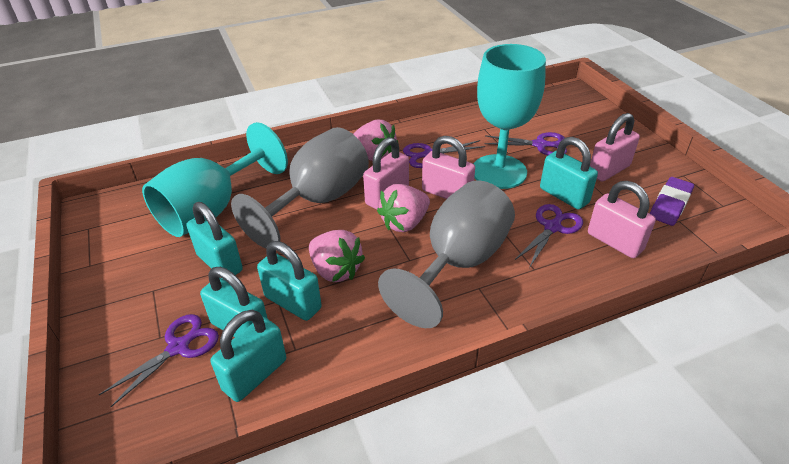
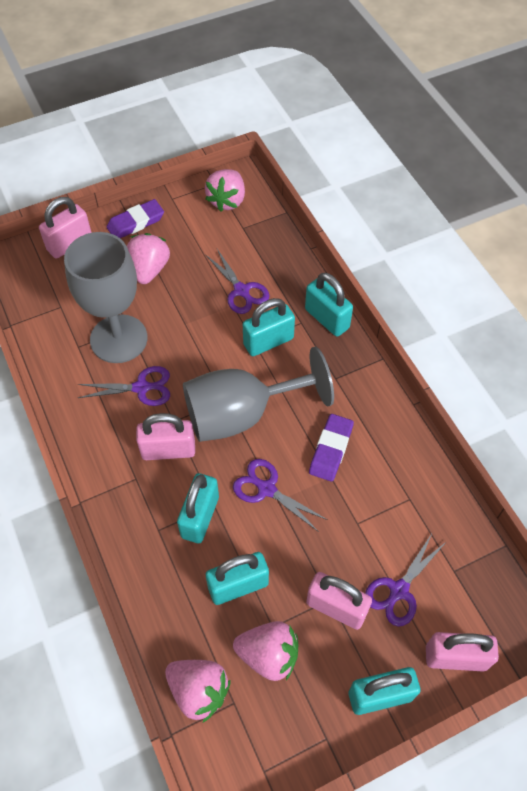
pink strawberry: 3 -> 4
purple eraser: 1 -> 2
turquoise goblet: 2 -> 0

